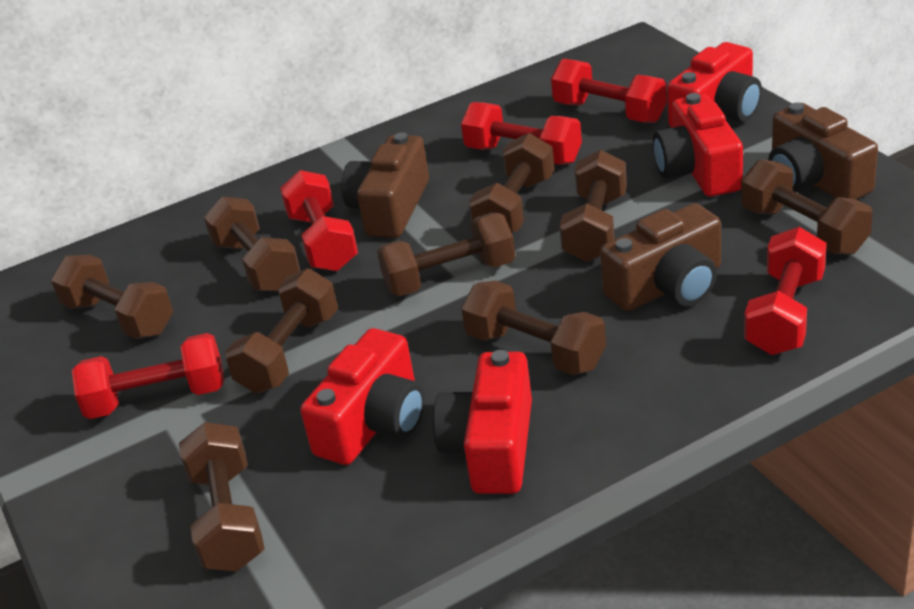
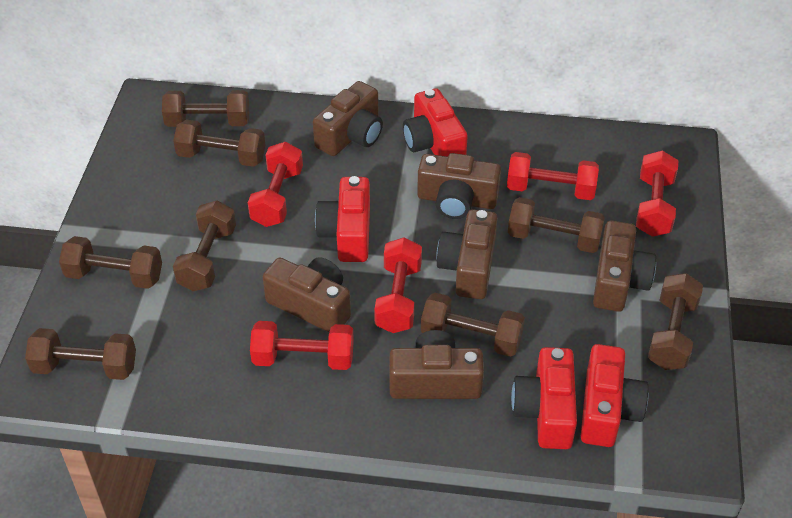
brown camera: 3 -> 6
brown dumbbell: 9 -> 8

